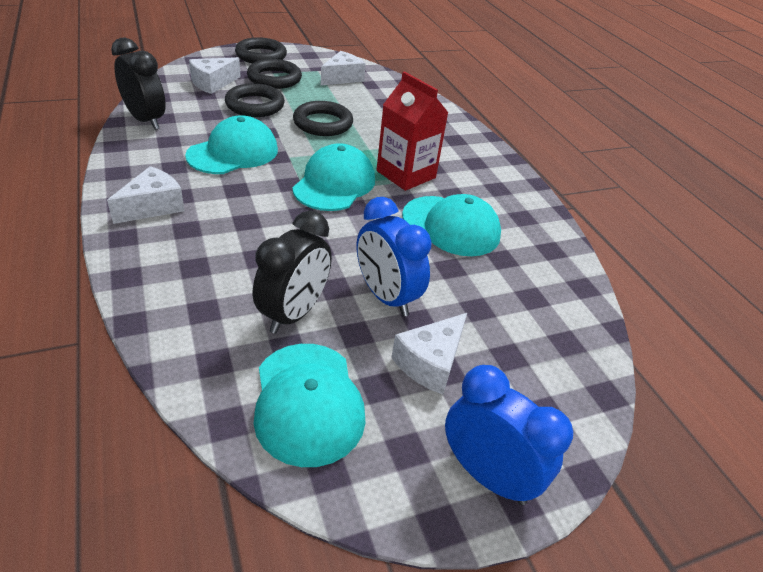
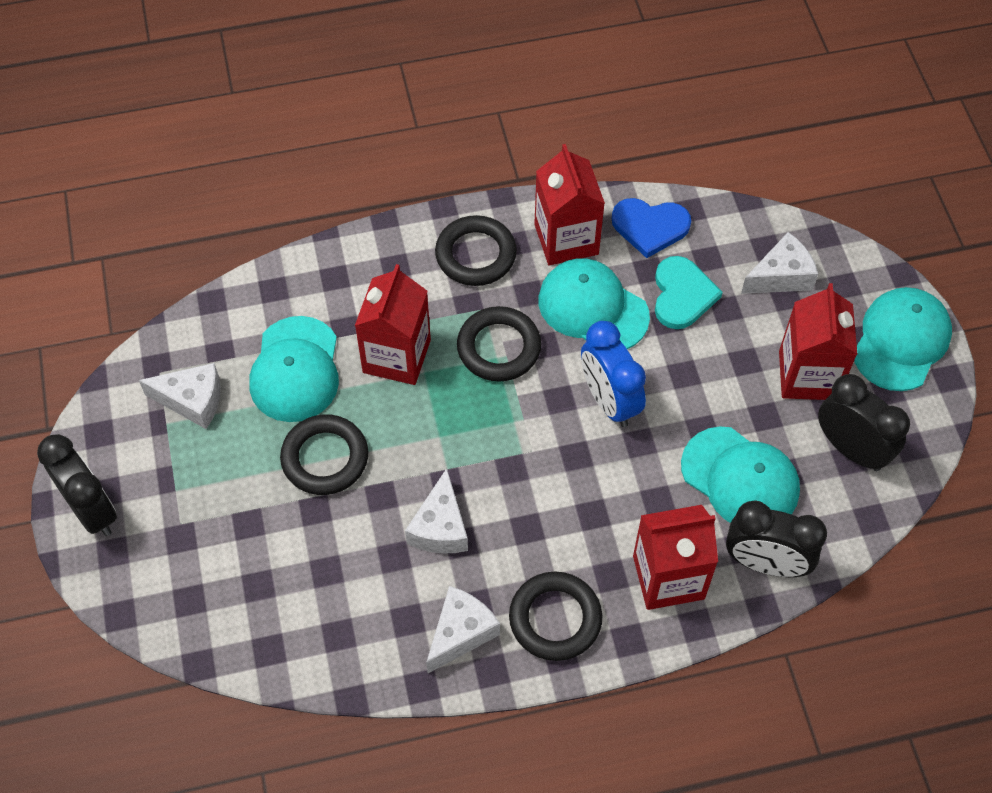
black clock: 2 -> 3
blue clock: 2 -> 1
blue heart: 0 -> 1
red carton: 1 -> 4
turquoise heart: 0 -> 1

